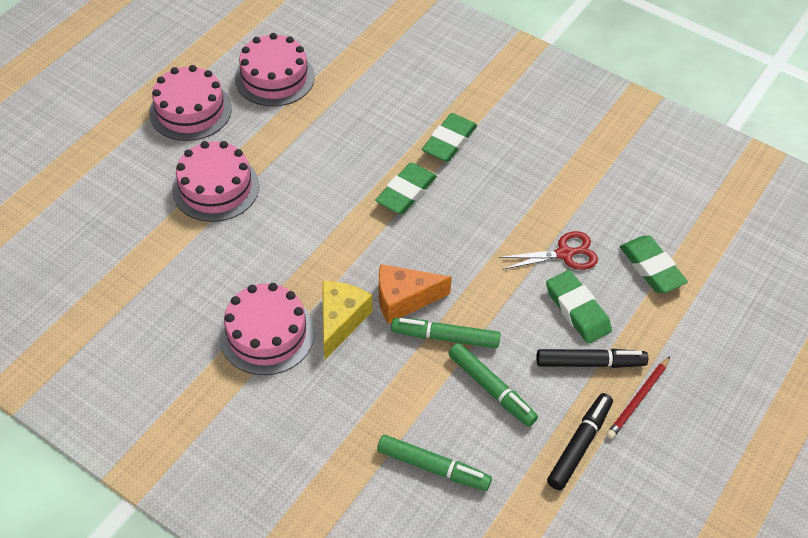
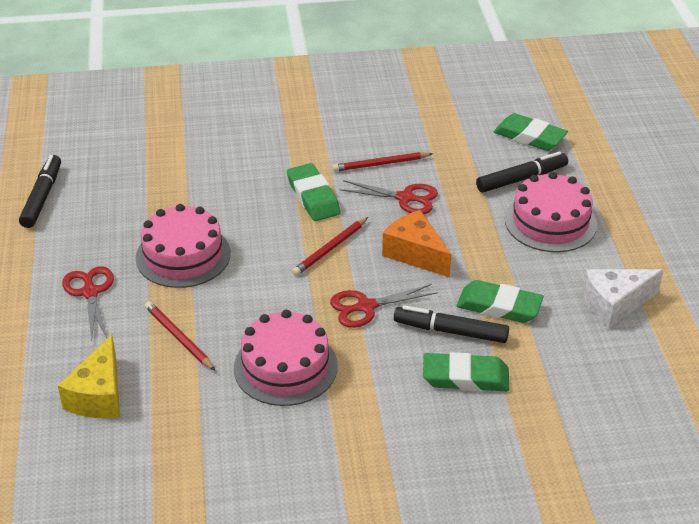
black marker: 2 -> 3
green marker: 3 -> 0
pink cake: 4 -> 3
red pencil: 1 -> 3
red scissors: 1 -> 3
white cheese: 0 -> 1

